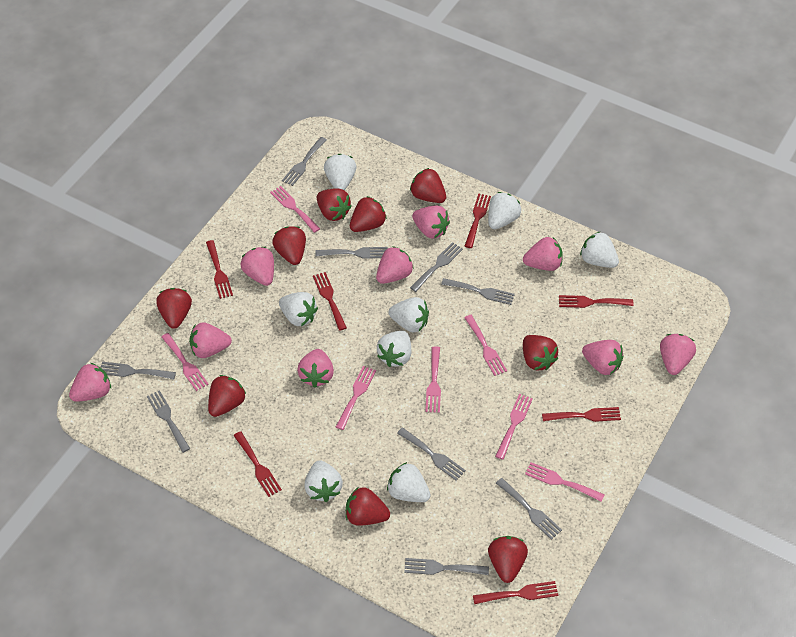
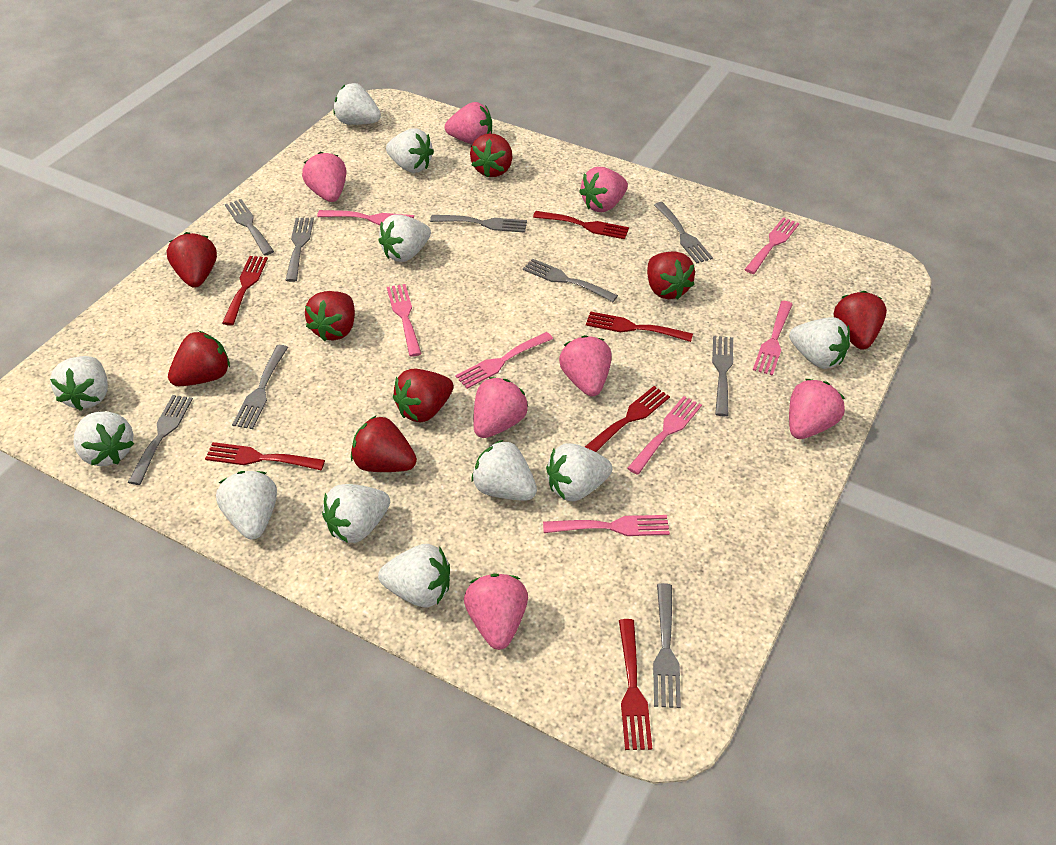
pink strawberry: 9 -> 7
red fork: 7 -> 6
red strawberry: 9 -> 8
white strawberry: 8 -> 11

